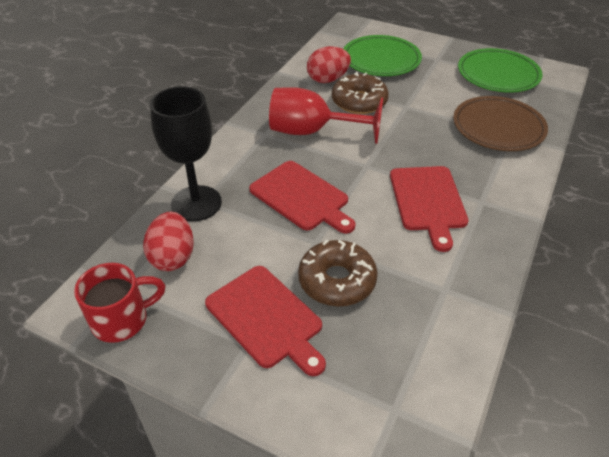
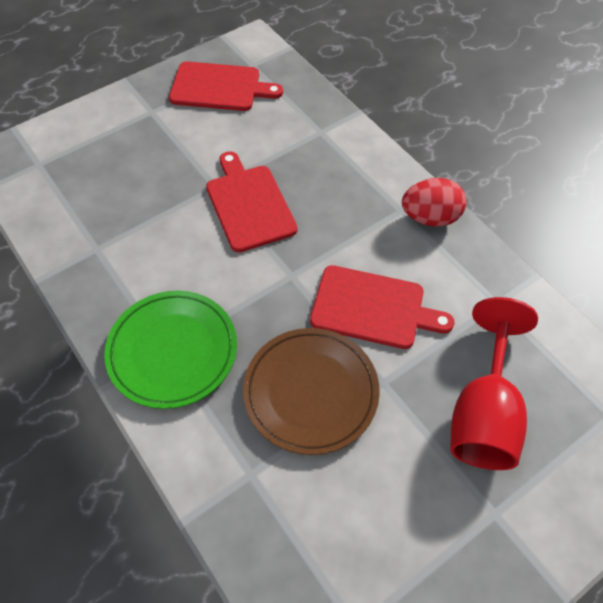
black goblet: 1 -> 0
brown donut: 2 -> 0
green plate: 2 -> 1
red egg: 2 -> 1
red mug: 1 -> 0

